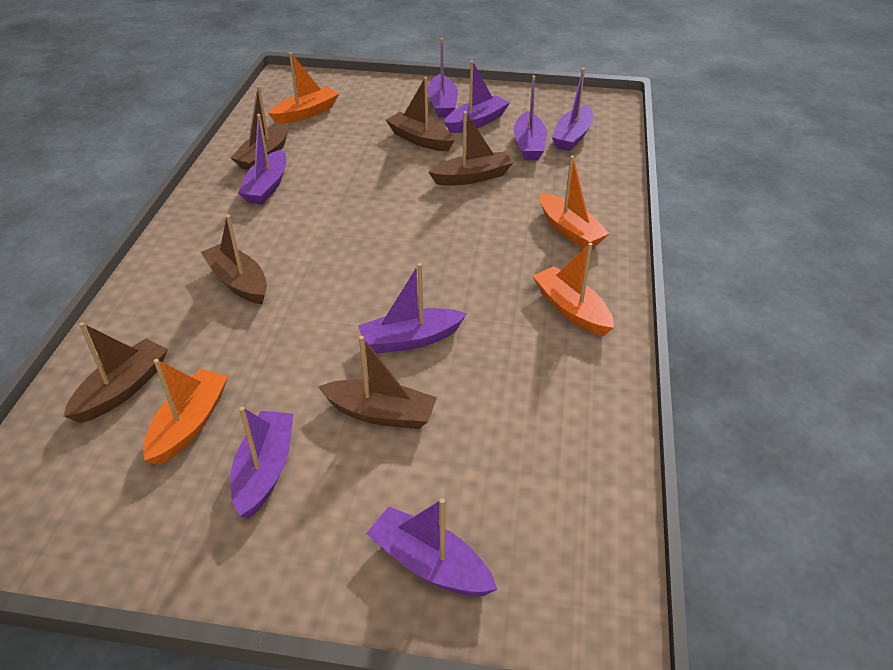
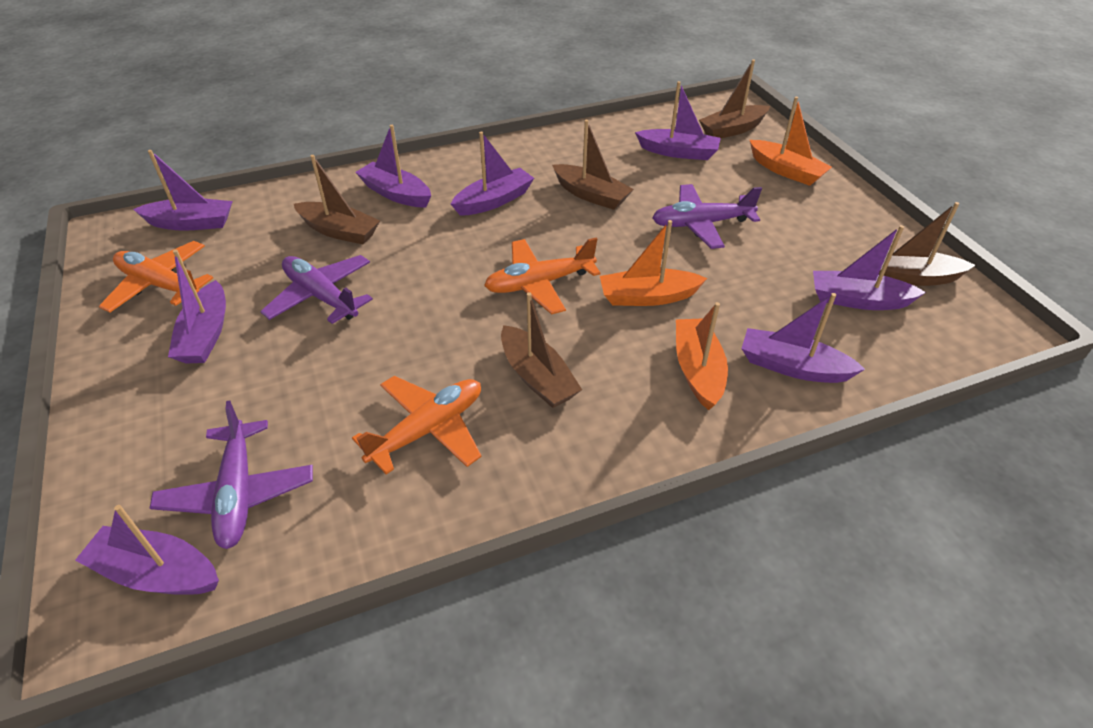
brown boat: 6 -> 5
orange boat: 4 -> 3
orange plane: 0 -> 3
purple plane: 0 -> 3

